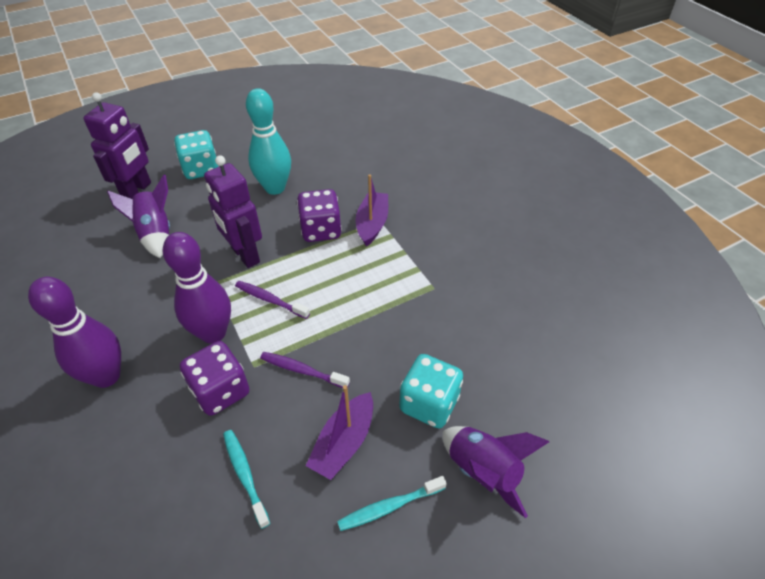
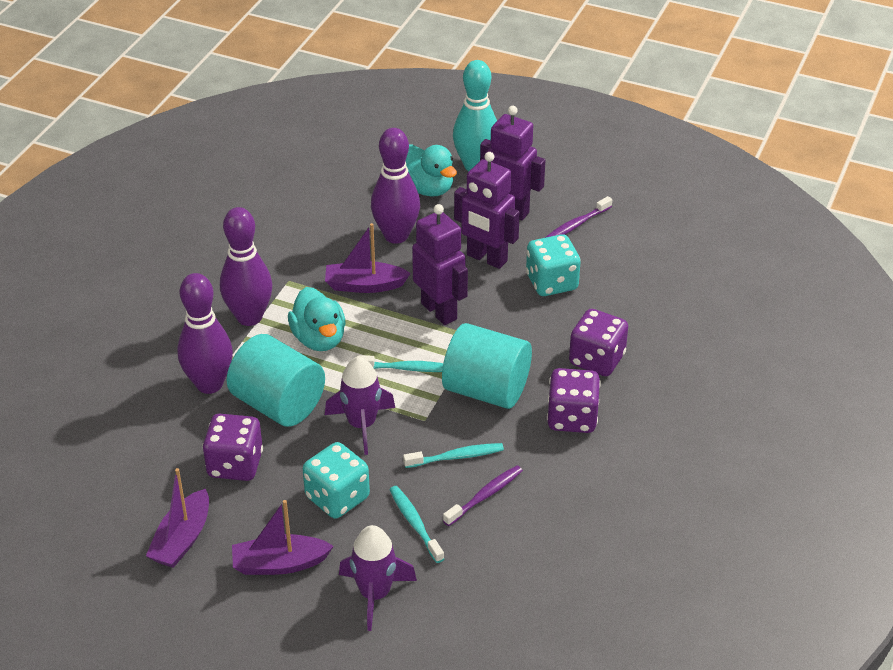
purple boat: 2 -> 3
purple bowling pin: 2 -> 3
purple dice: 2 -> 3
purple robot: 2 -> 3
turquoise cylinder: 0 -> 2
turquoise duck: 0 -> 2
turquoise toothbrush: 2 -> 3

